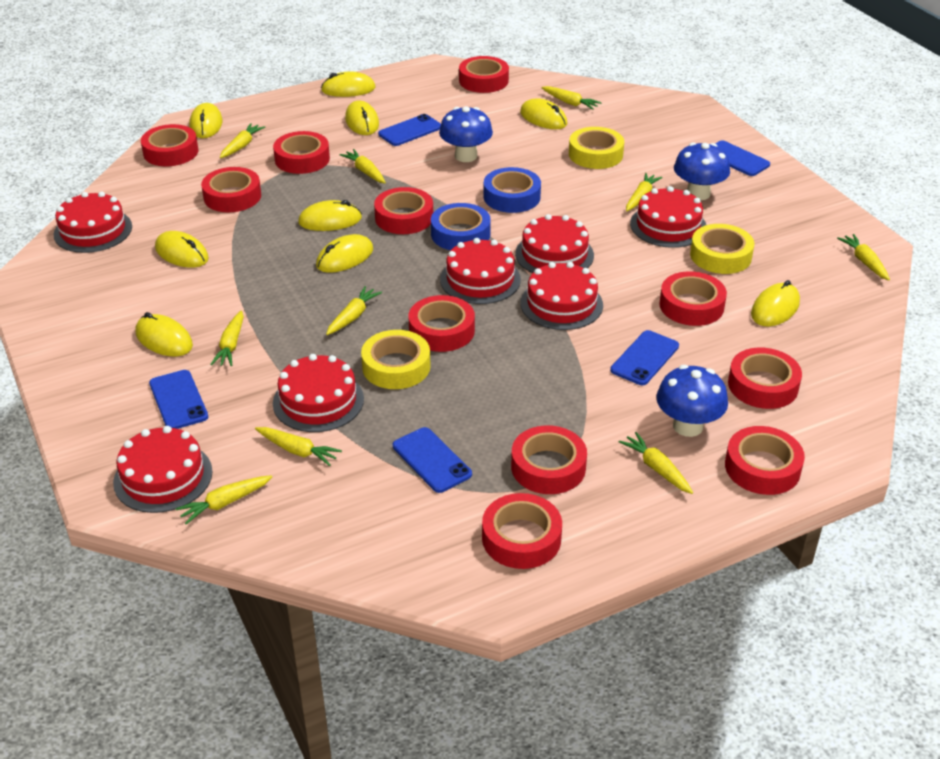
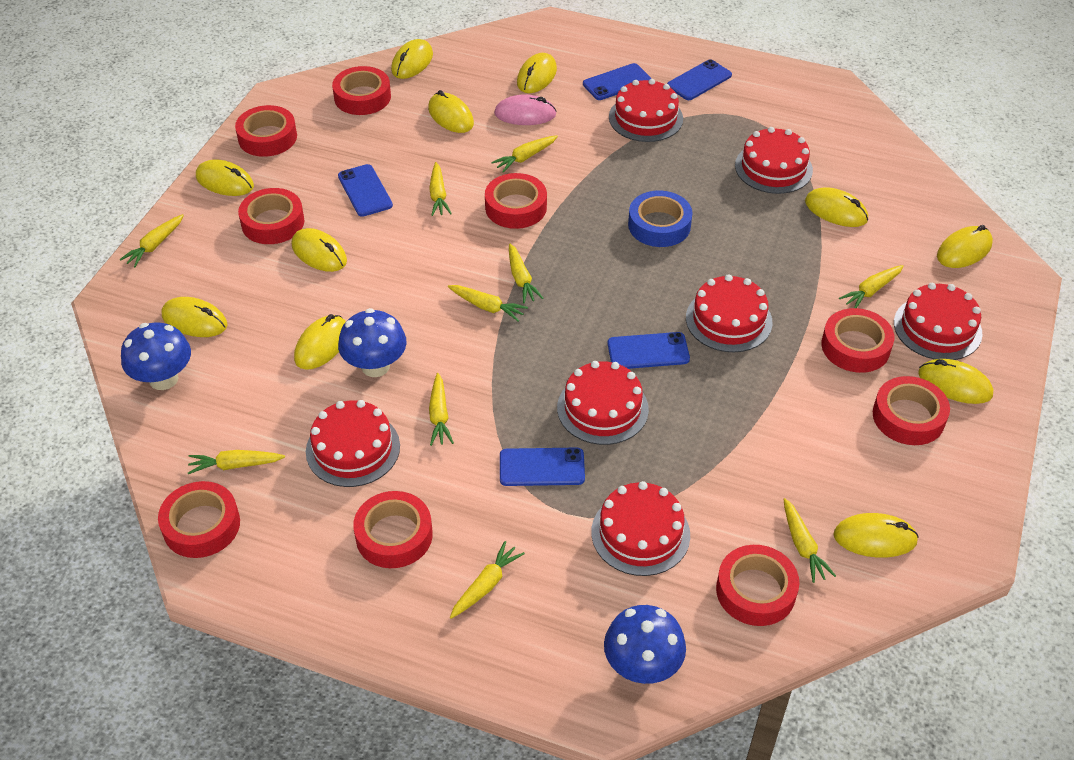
blue tape: 2 -> 1
pink mouse: 0 -> 1
red tape: 11 -> 9
yellow mouse: 9 -> 11
yellow tape: 3 -> 0

